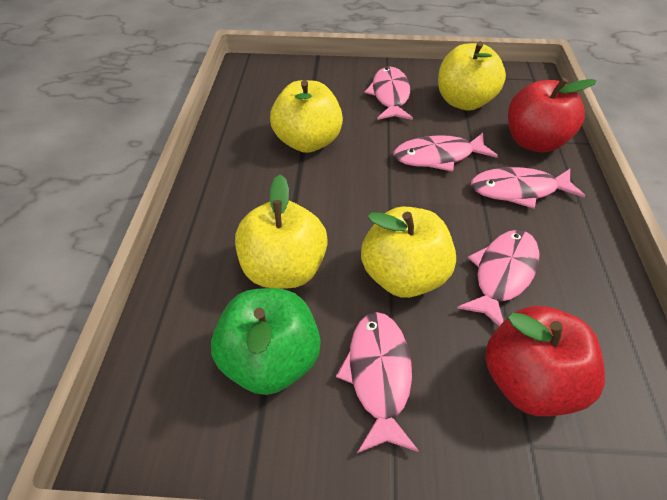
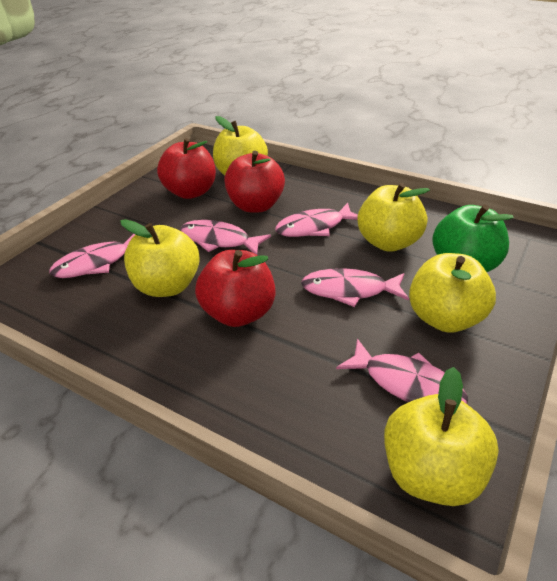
red apple: 2 -> 3
yellow apple: 4 -> 5

